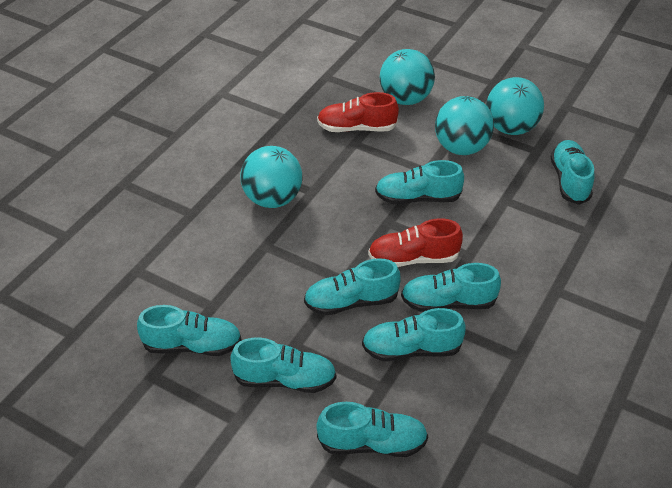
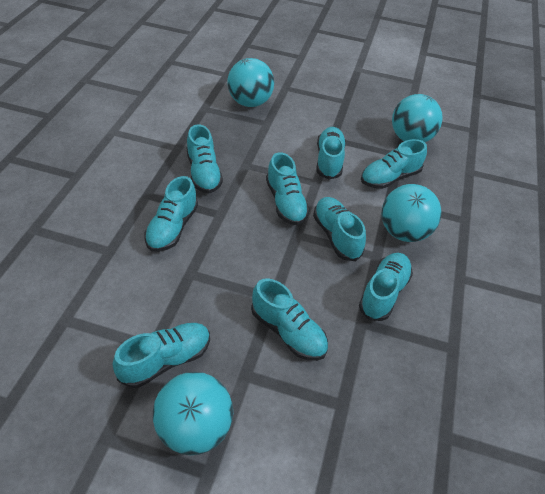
red shoe: 2 -> 0
turquoise shoe: 8 -> 9

